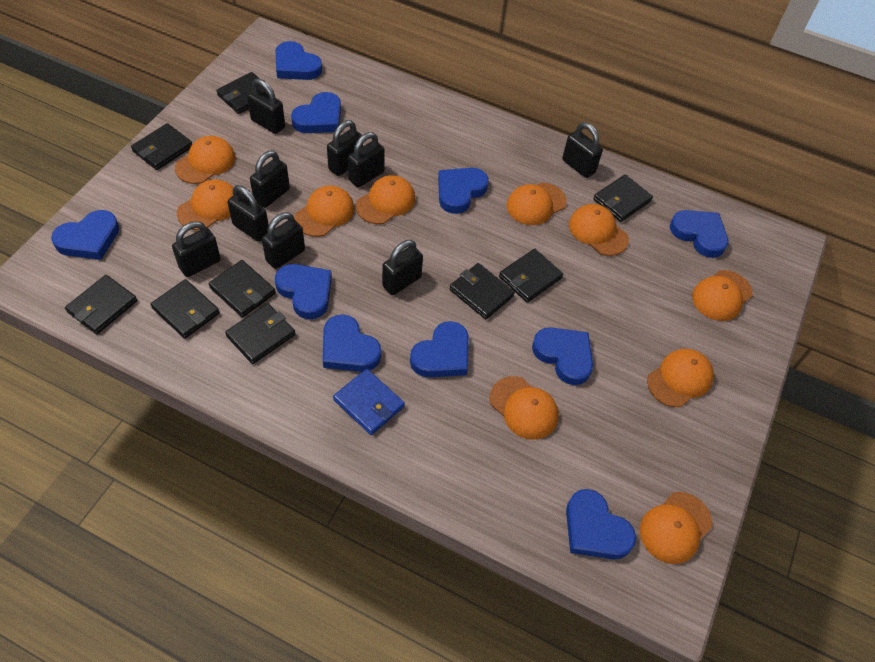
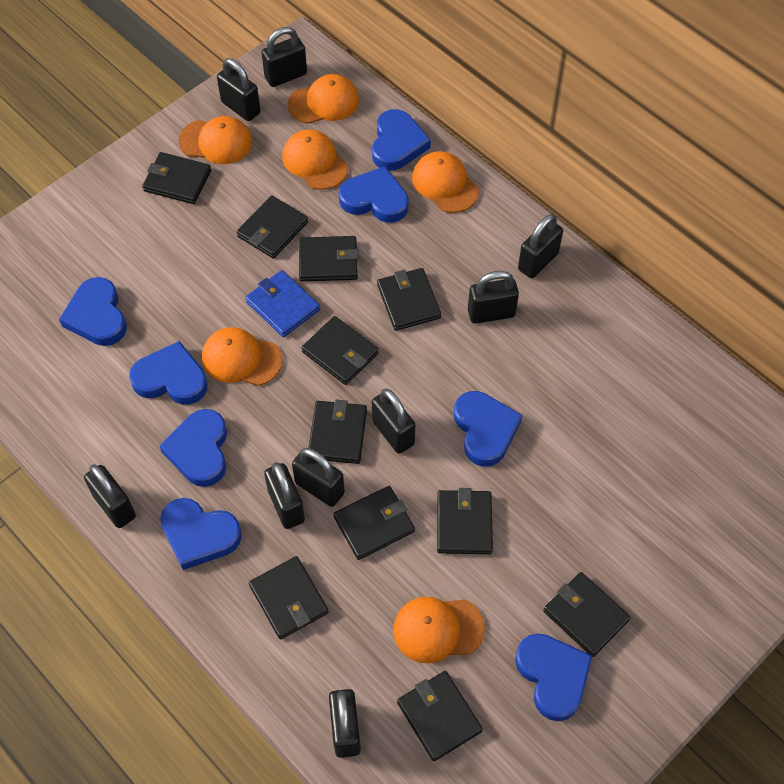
black wallet: 9 -> 11
blue heart: 10 -> 8
orange cap: 10 -> 6

